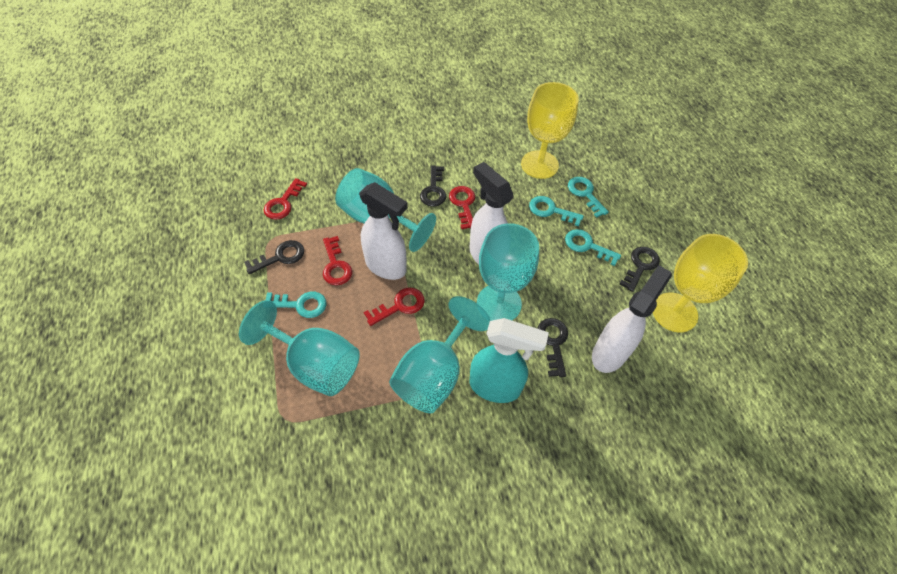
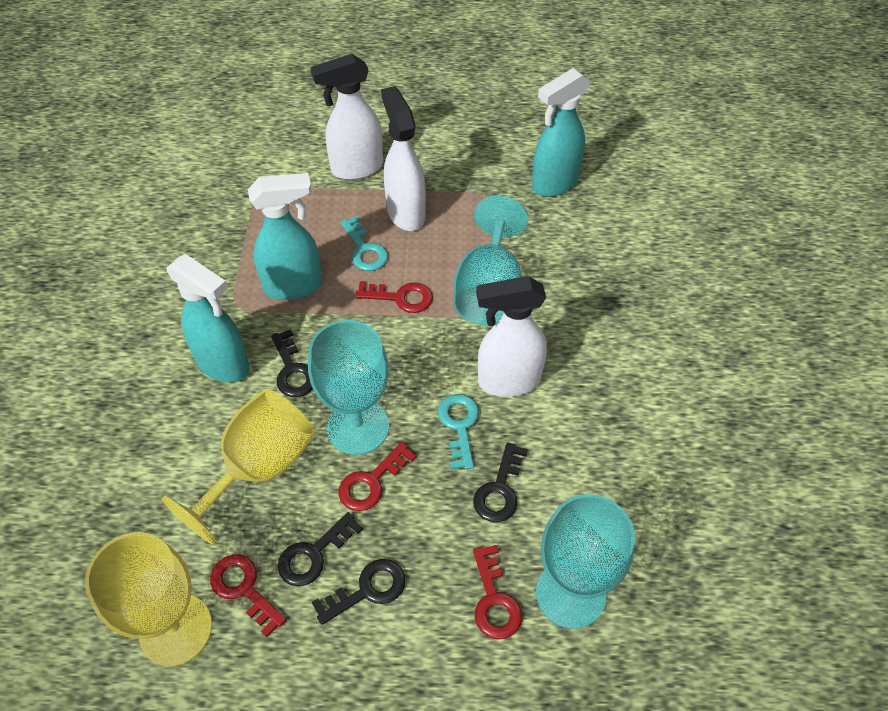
turquoise goblet: 4 -> 3
turquoise key: 4 -> 2
turquoise spray bottle: 1 -> 3

